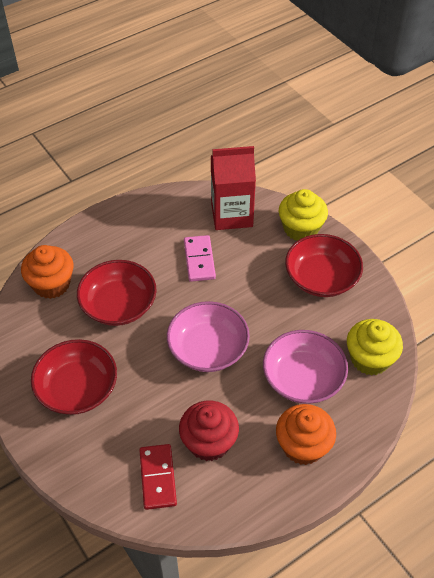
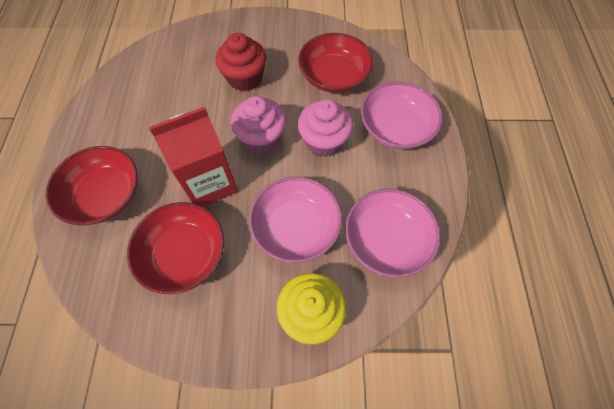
orange cupcake: 2 -> 0
pink bowl: 2 -> 3
pink cupcake: 0 -> 2
pink domino: 1 -> 0
red domino: 1 -> 0
yellow cupcake: 2 -> 1

